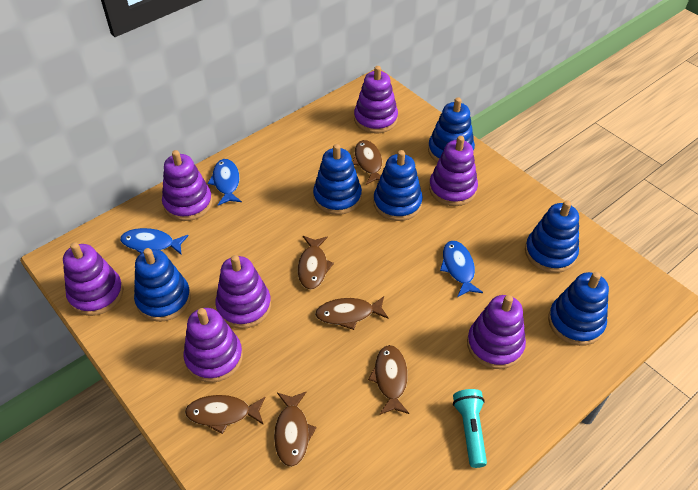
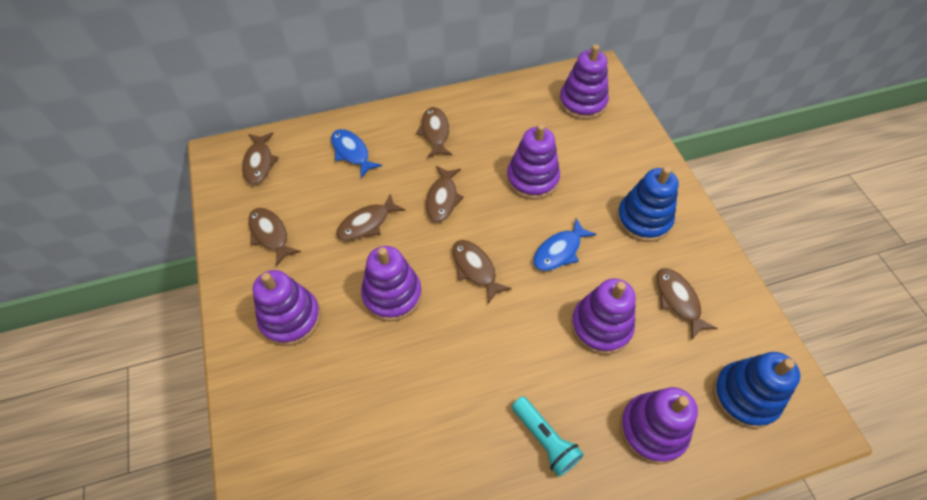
blue fish: 3 -> 2
blue stacking toy: 6 -> 2
brown fish: 6 -> 7
purple stacking toy: 7 -> 6

